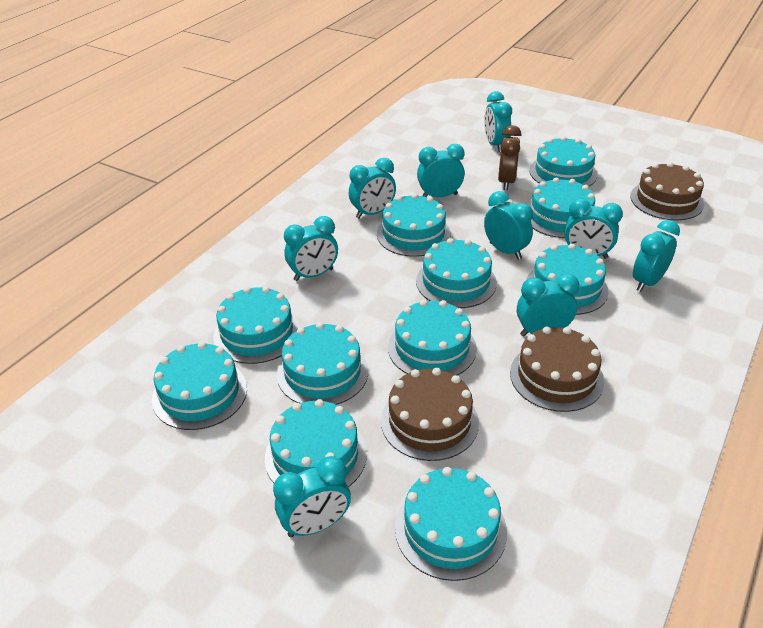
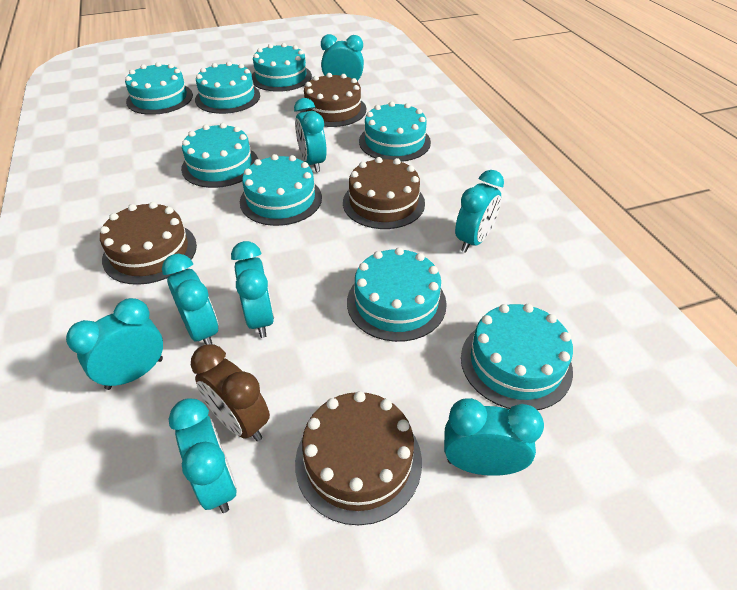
brown cake: 3 -> 4
turquoise cake: 11 -> 8
turquoise clock: 9 -> 8

